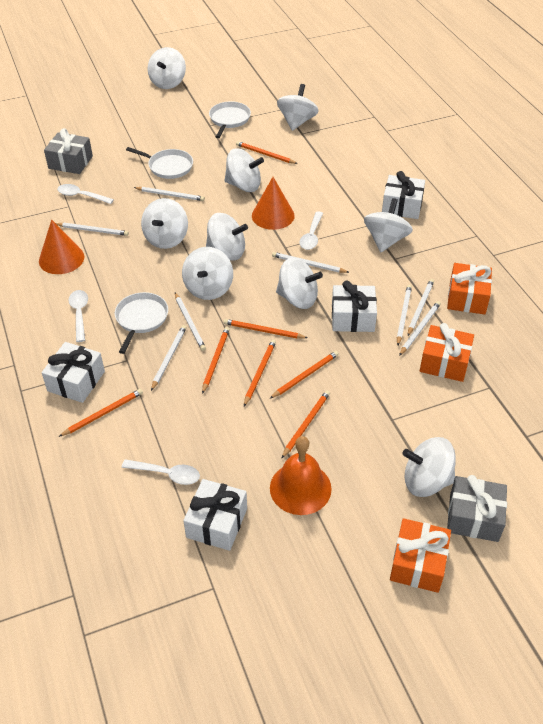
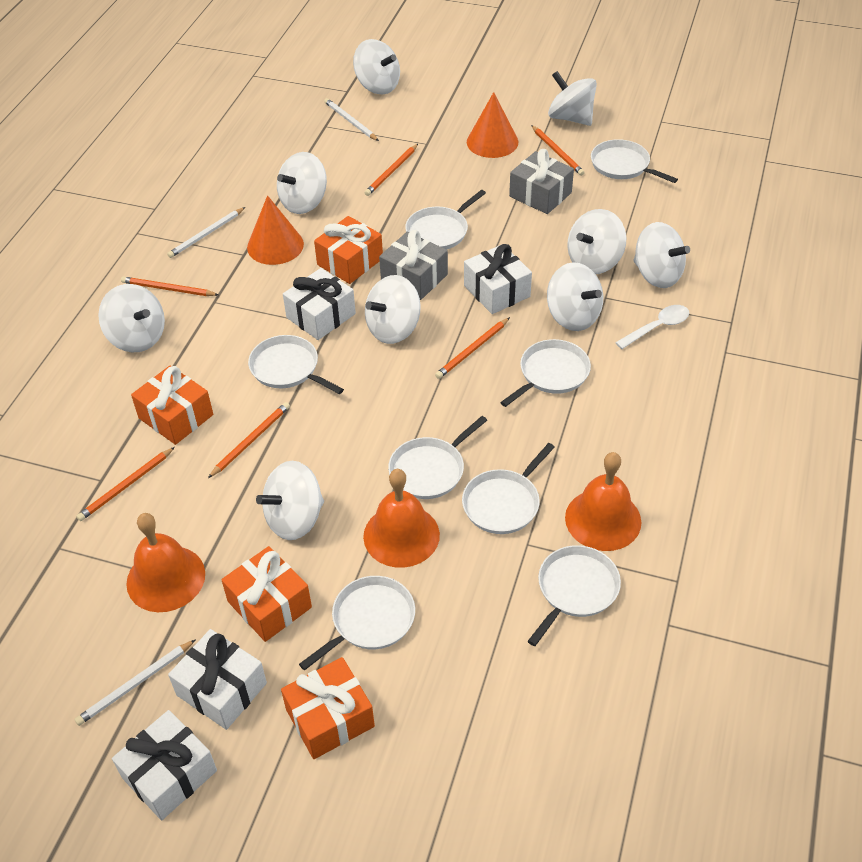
orange bell: 1 -> 3
orange gift: 3 -> 4
orange pencil: 7 -> 6
white pan: 3 -> 8
white pencil: 8 -> 3
white spoon: 4 -> 1

